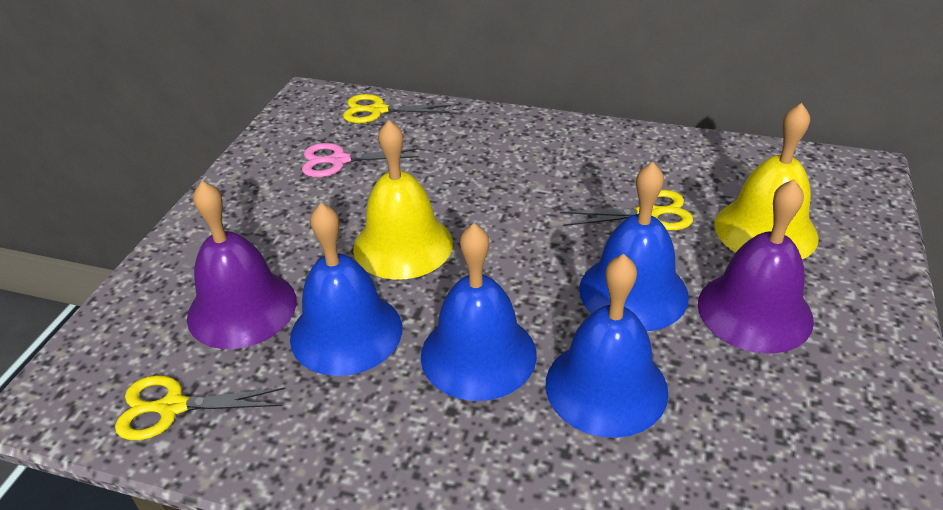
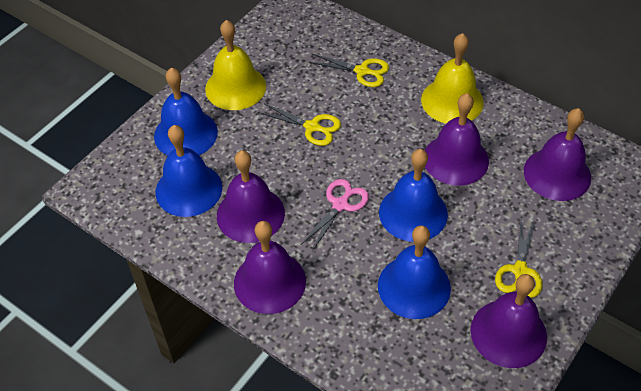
purple bell: 2 -> 5

